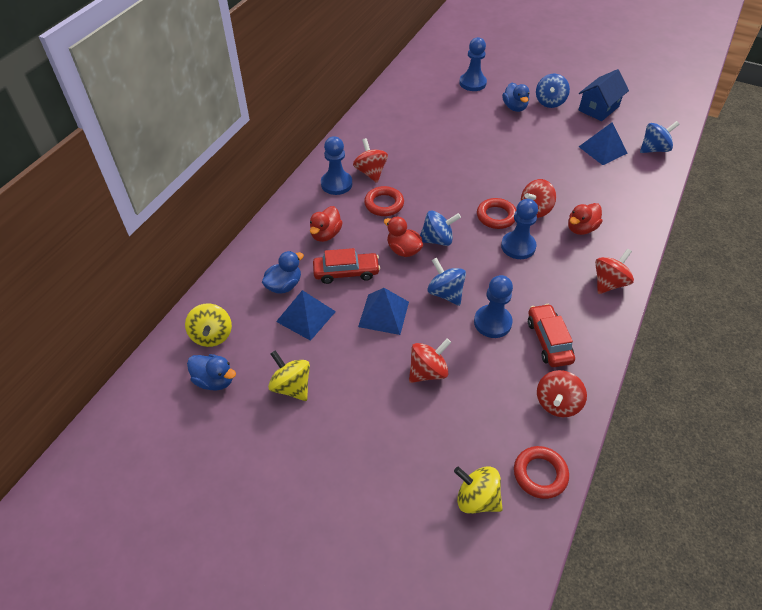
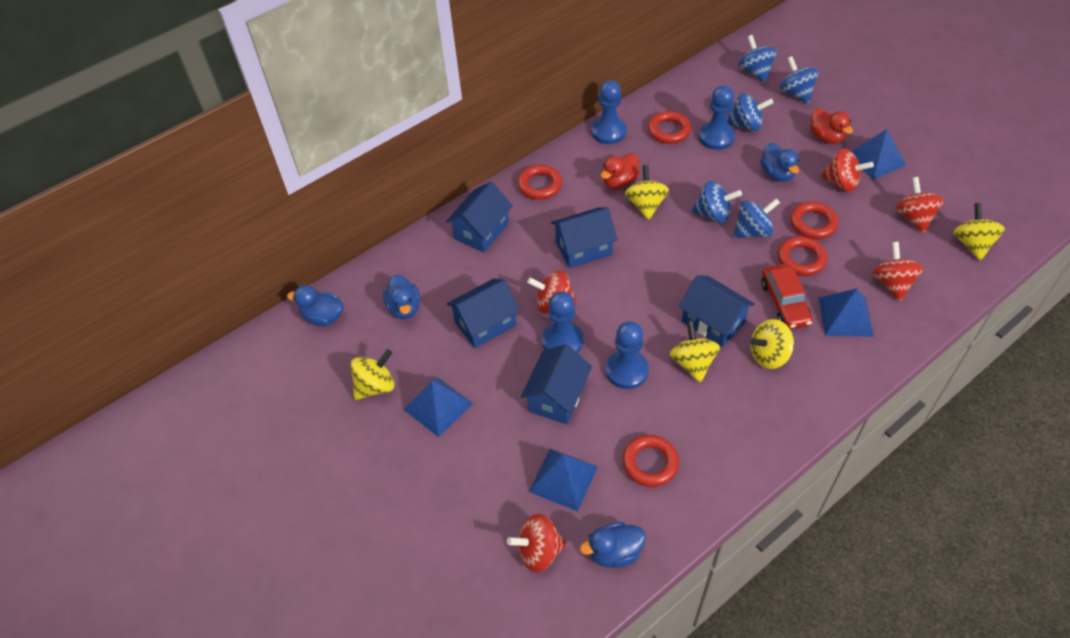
blue duck: 3 -> 4
blue house: 1 -> 5
blue pyramid: 3 -> 4
blue spinning top: 4 -> 5
red car: 2 -> 1
red duck: 3 -> 2
red ring: 3 -> 5
yellow spinning top: 3 -> 5

